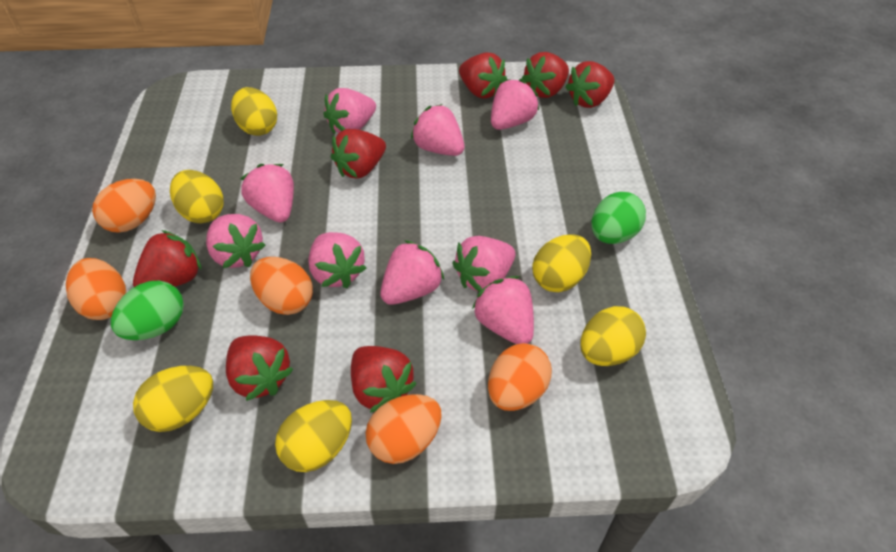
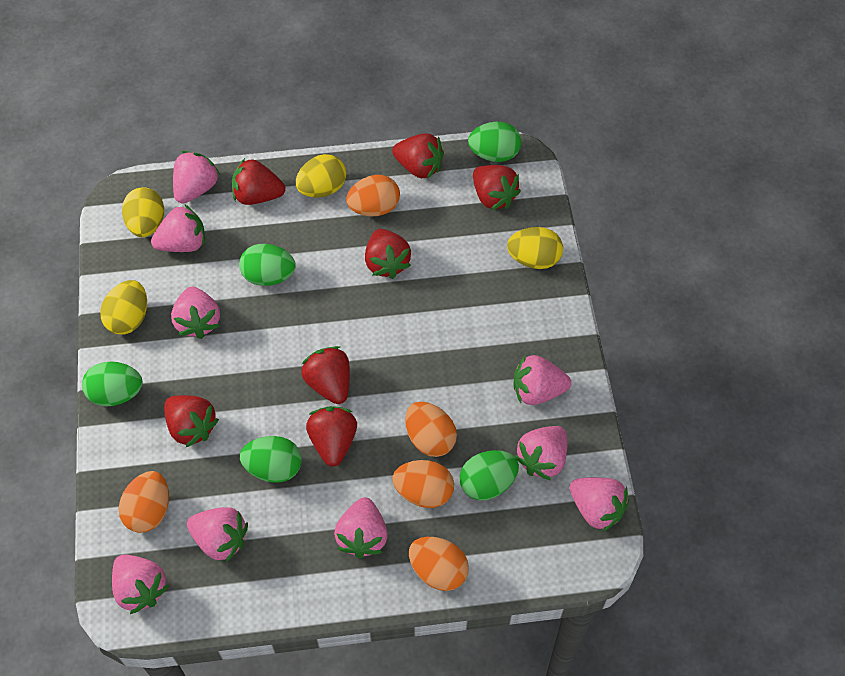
green egg: 2 -> 5
yellow egg: 6 -> 4

